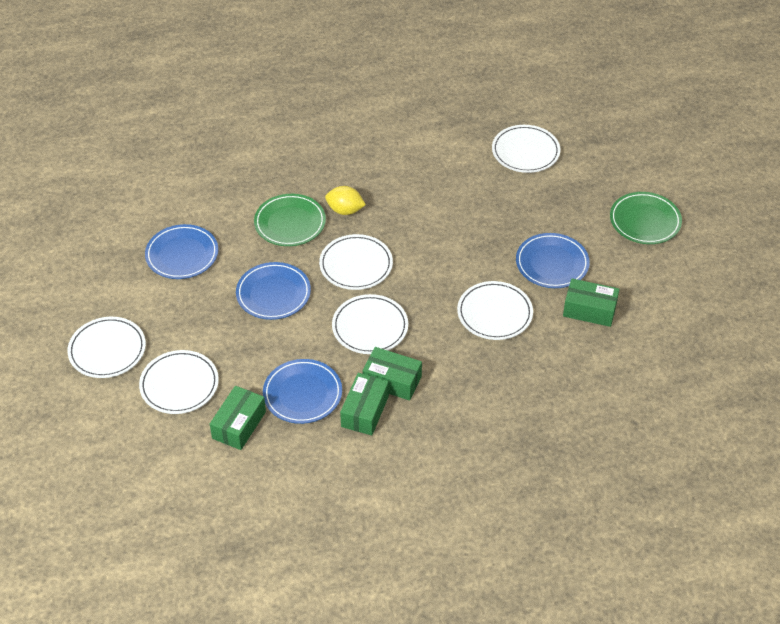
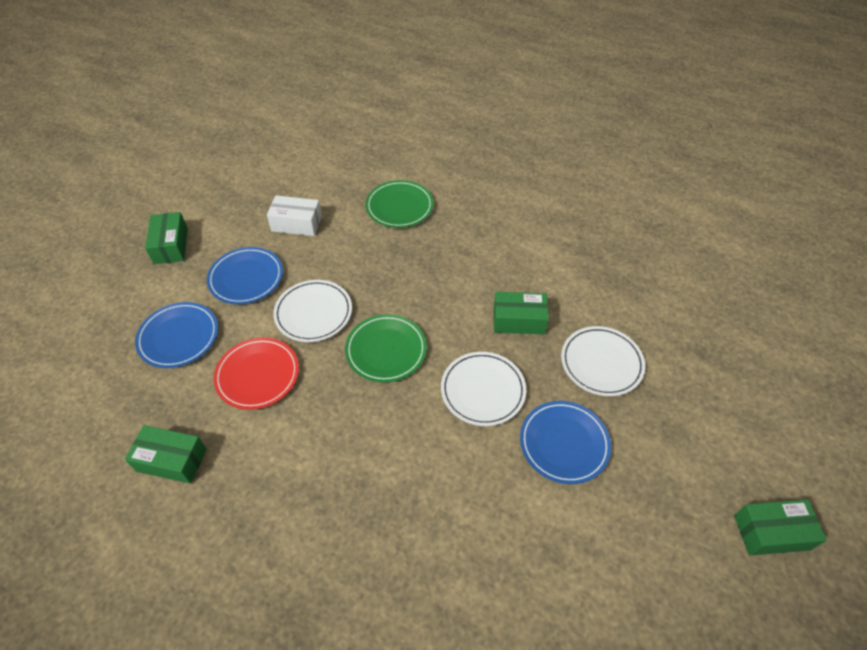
blue plate: 4 -> 3
red plate: 0 -> 1
white box: 0 -> 1
white plate: 6 -> 3
yellow lemon: 1 -> 0

